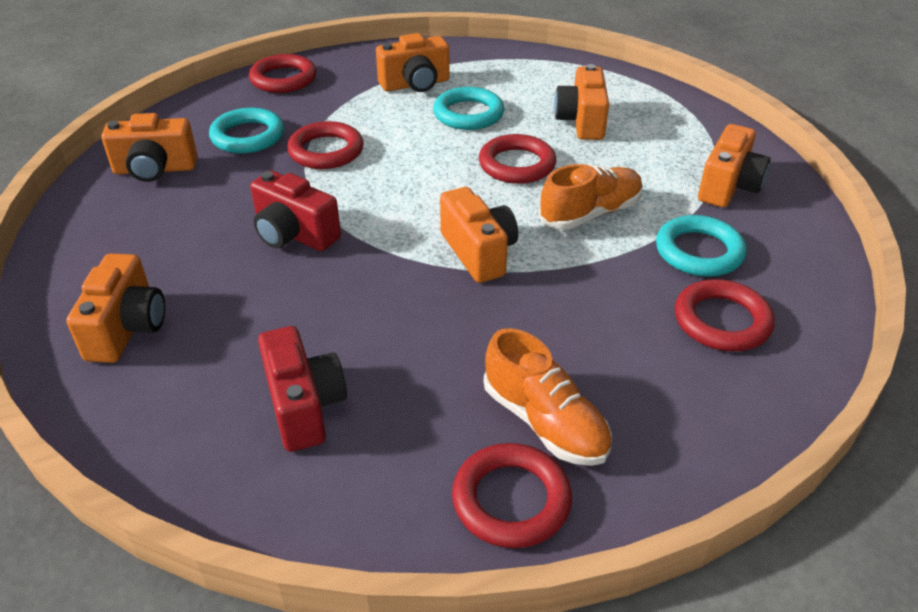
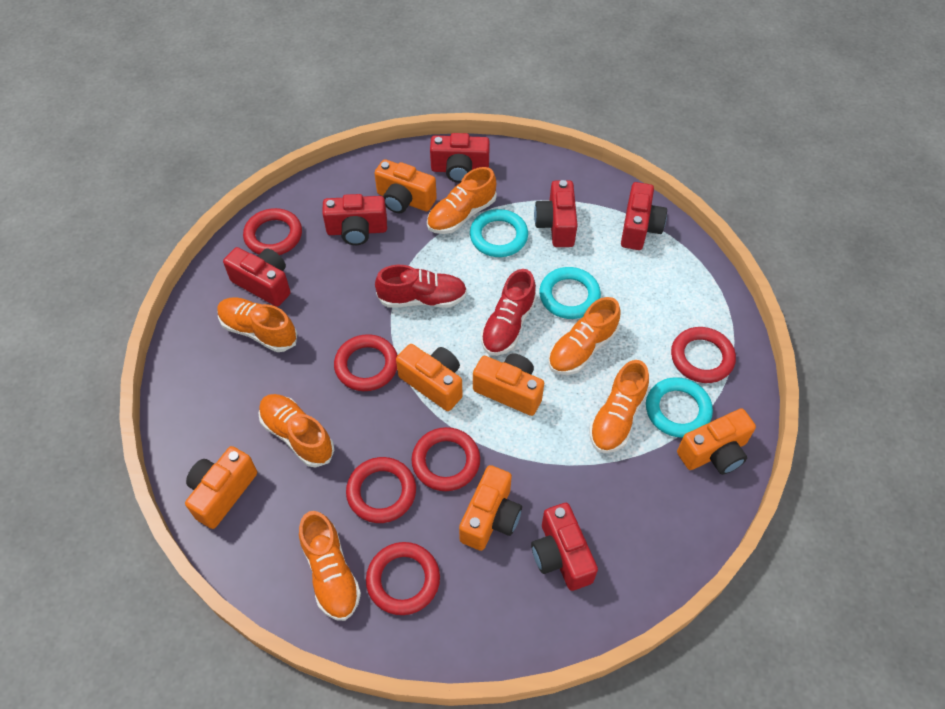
orange shoe: 2 -> 6
red camera: 2 -> 6
red ring: 5 -> 6
red shoe: 0 -> 2

